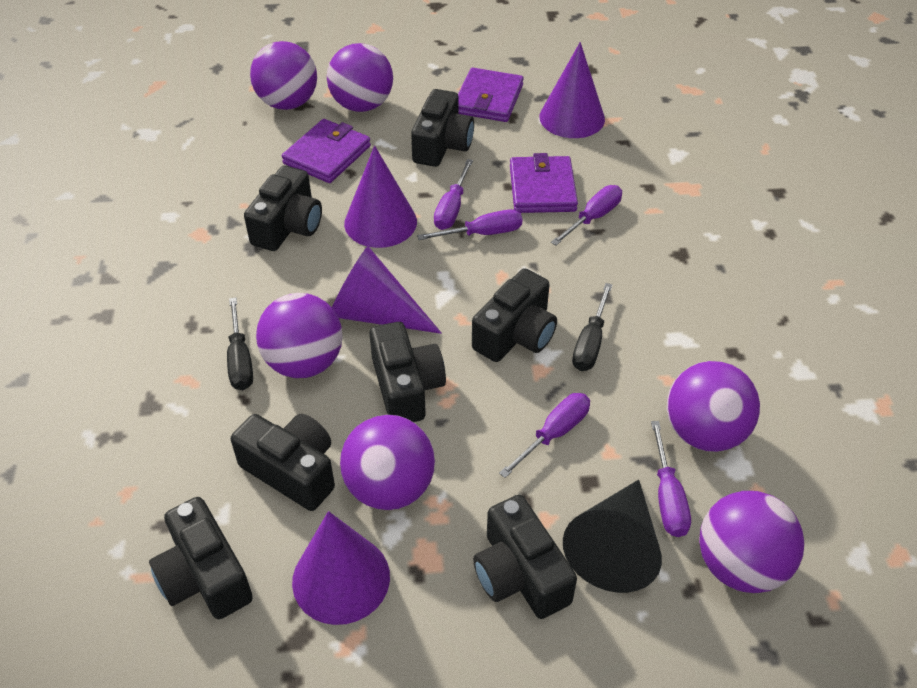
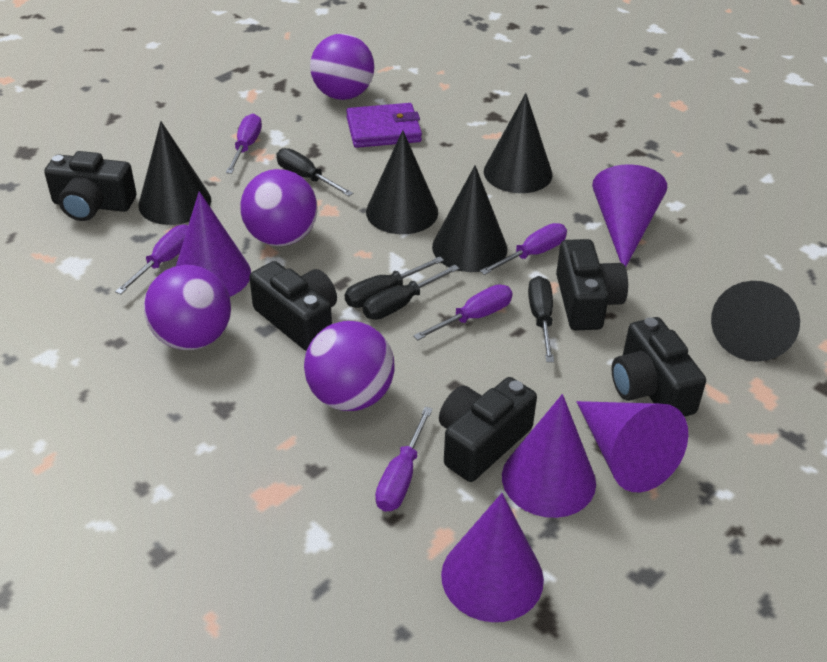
black camera: 7 -> 5
black cone: 1 -> 5
black screwdriver: 2 -> 4
purple ball: 6 -> 4
purple cone: 4 -> 5
purple wallet: 3 -> 1

